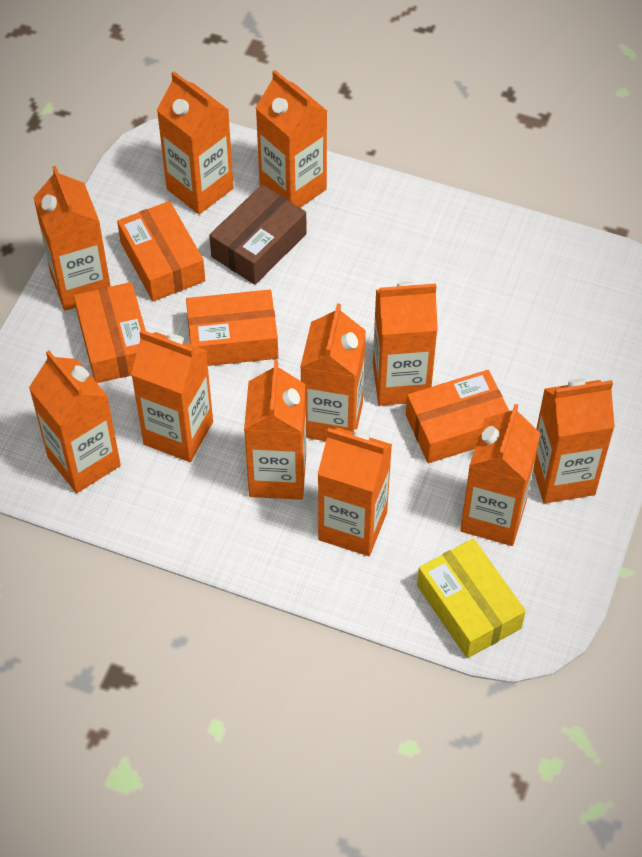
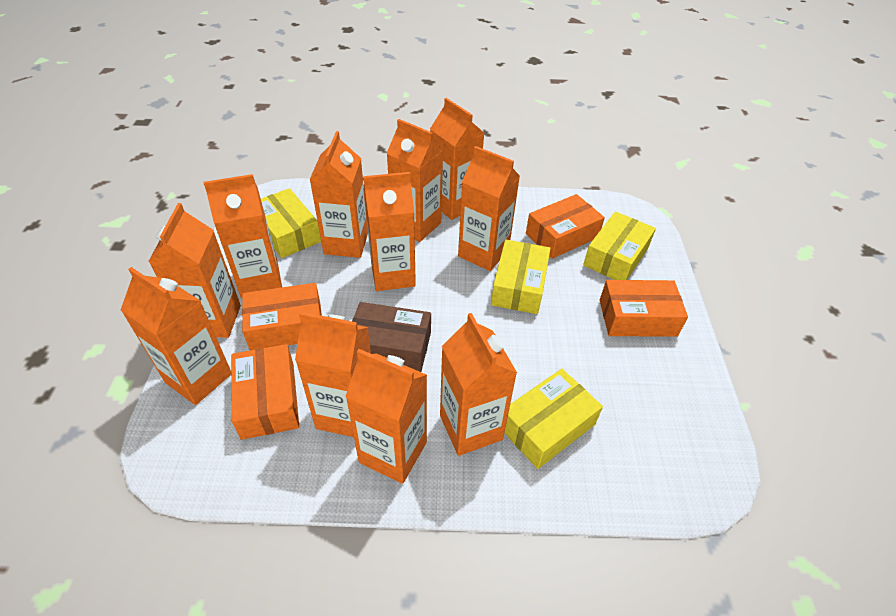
yellow box: 1 -> 4

